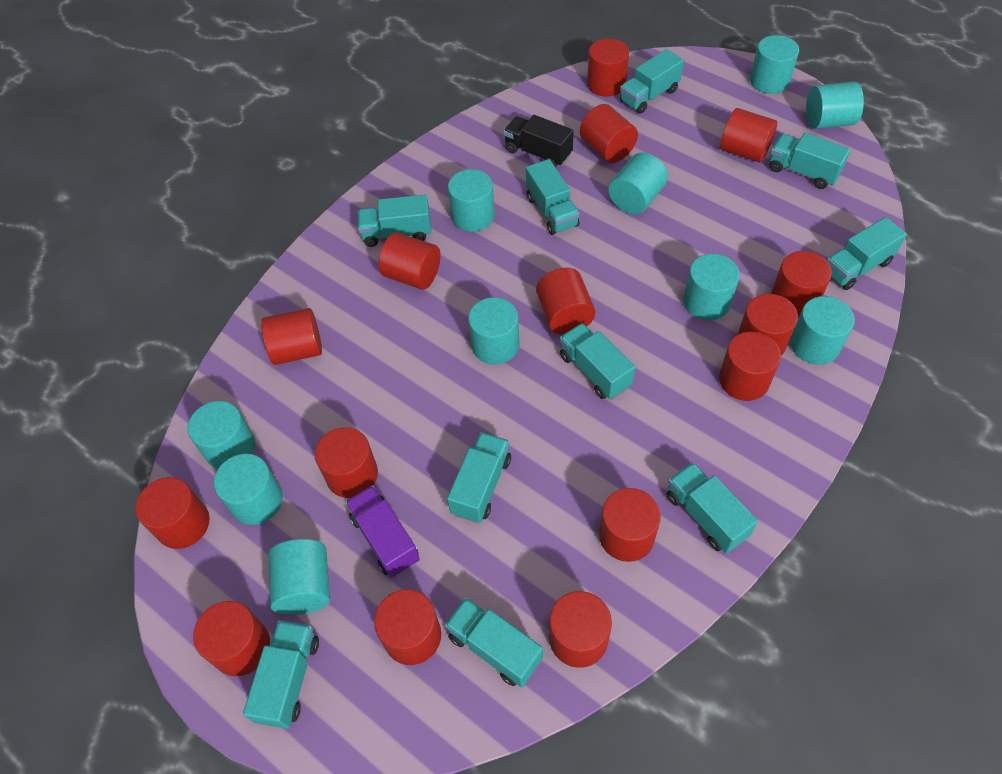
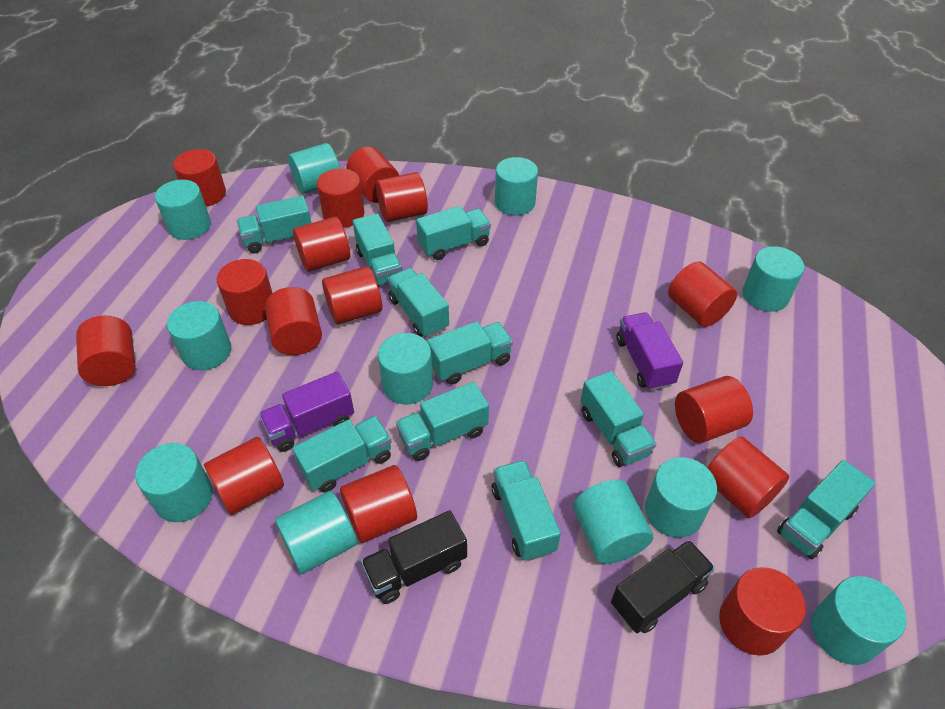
black truck: 1 -> 2
purple truck: 1 -> 2
turquoise cylinder: 10 -> 11

